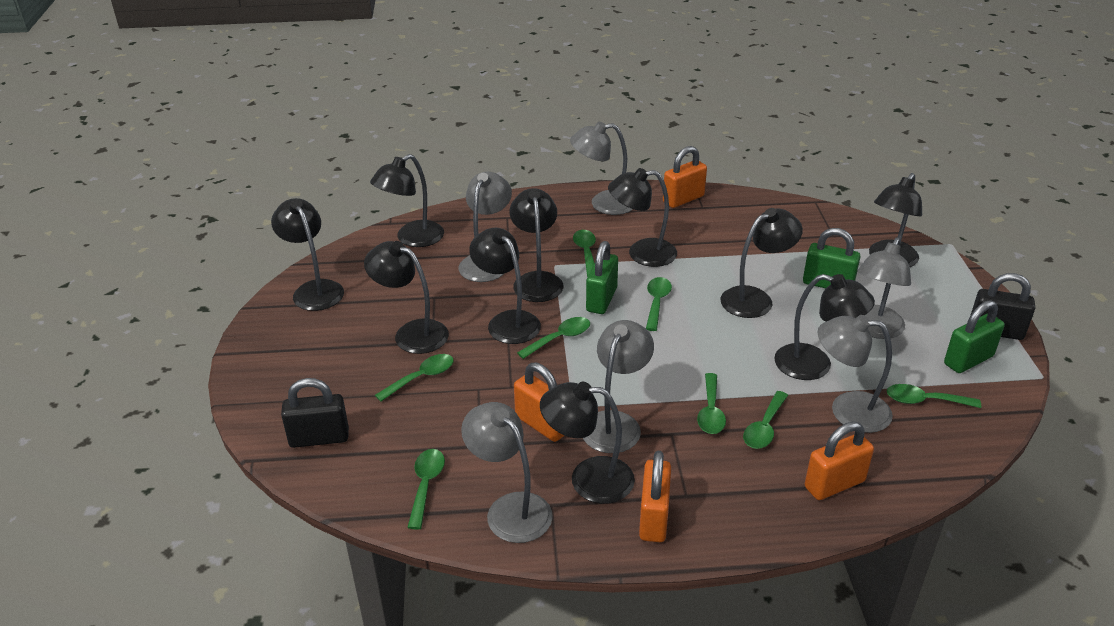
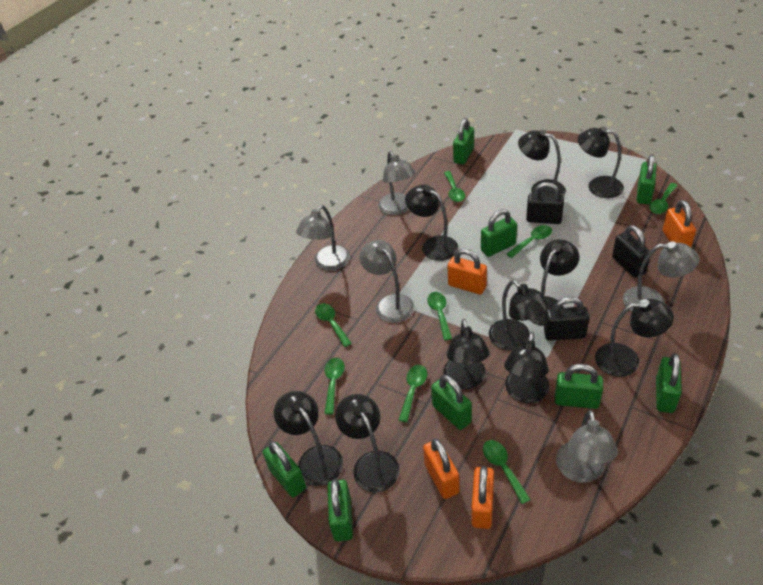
black padlock: 2 -> 3
green padlock: 3 -> 8
grey lamp: 6 -> 5

